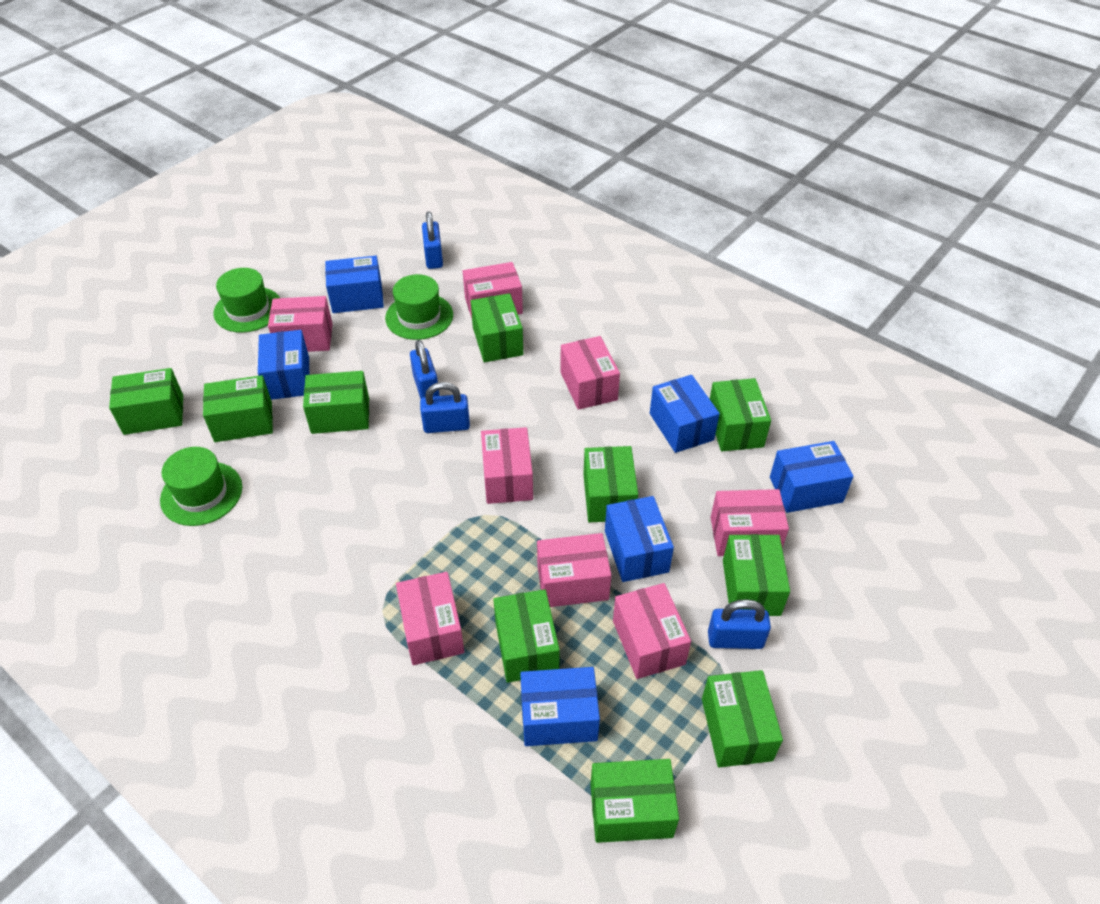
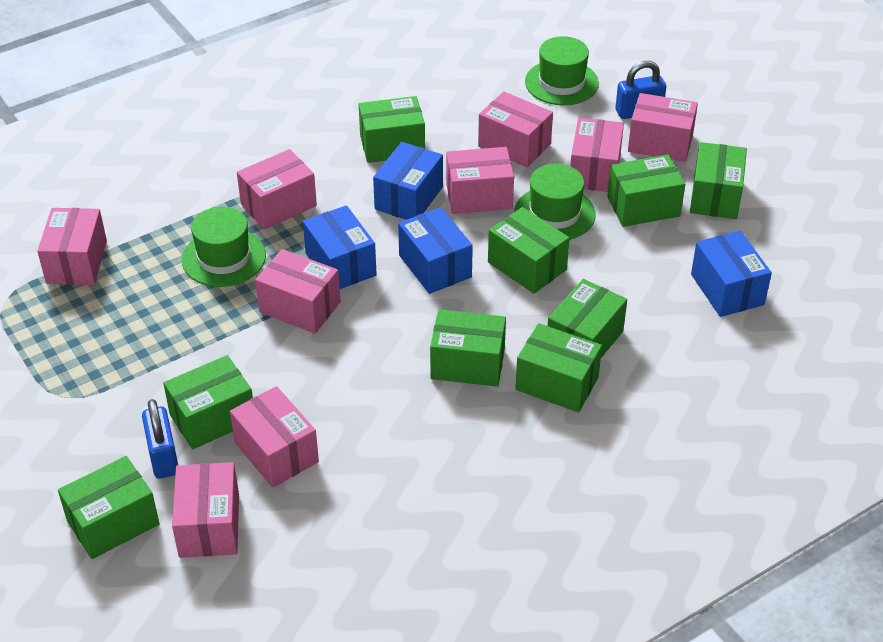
blue box: 6 -> 4
blue padlock: 4 -> 2
green box: 10 -> 9
pink box: 8 -> 9

